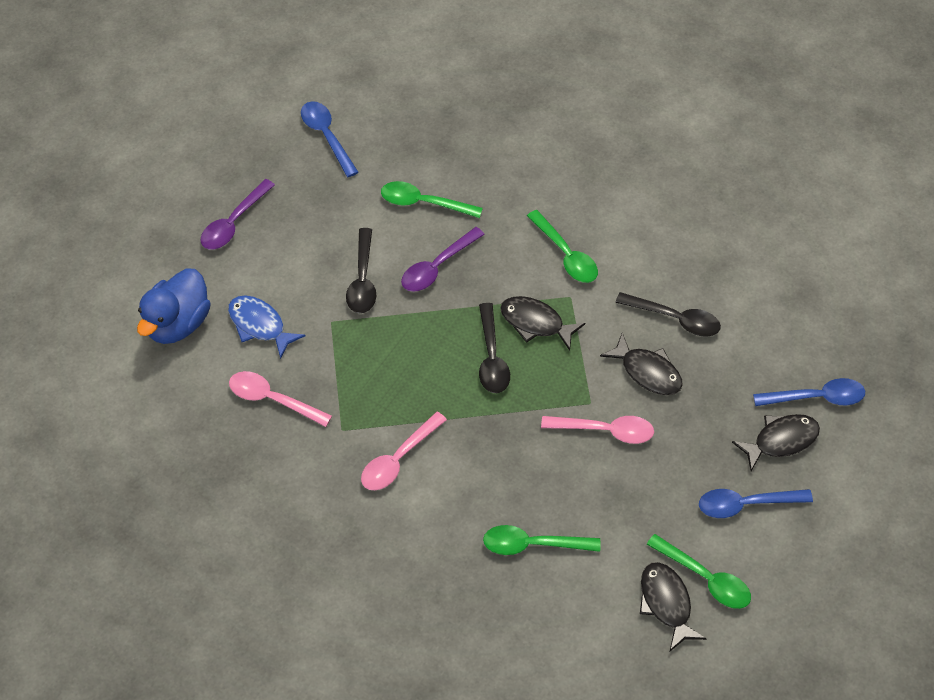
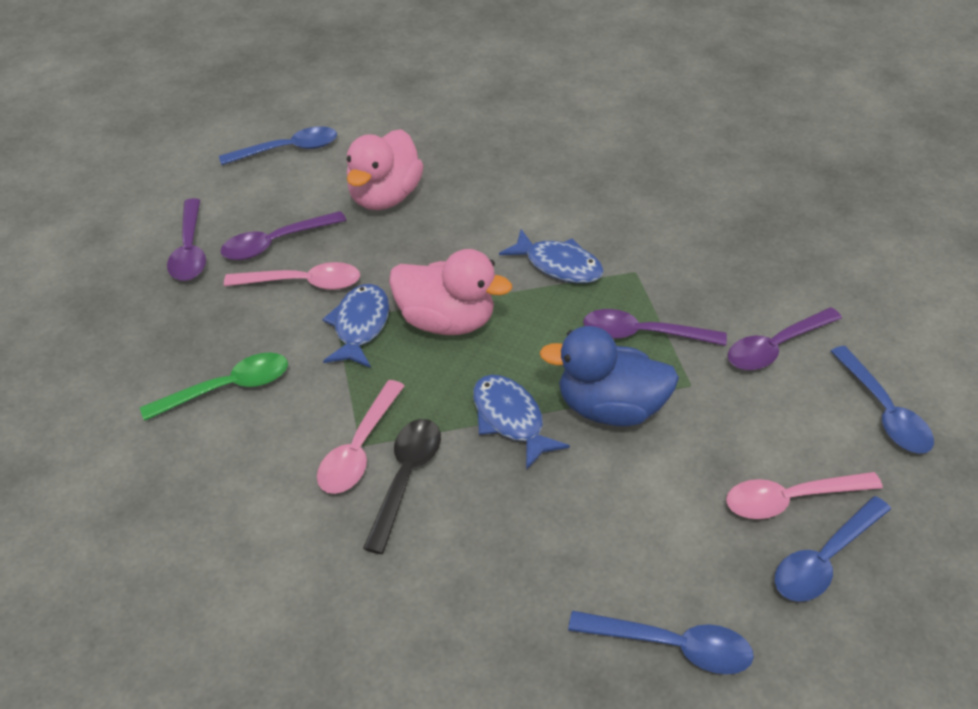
black fish: 4 -> 0
black spoon: 3 -> 1
blue fish: 1 -> 3
blue spoon: 3 -> 4
green spoon: 4 -> 1
pink duck: 0 -> 2
purple spoon: 2 -> 4

